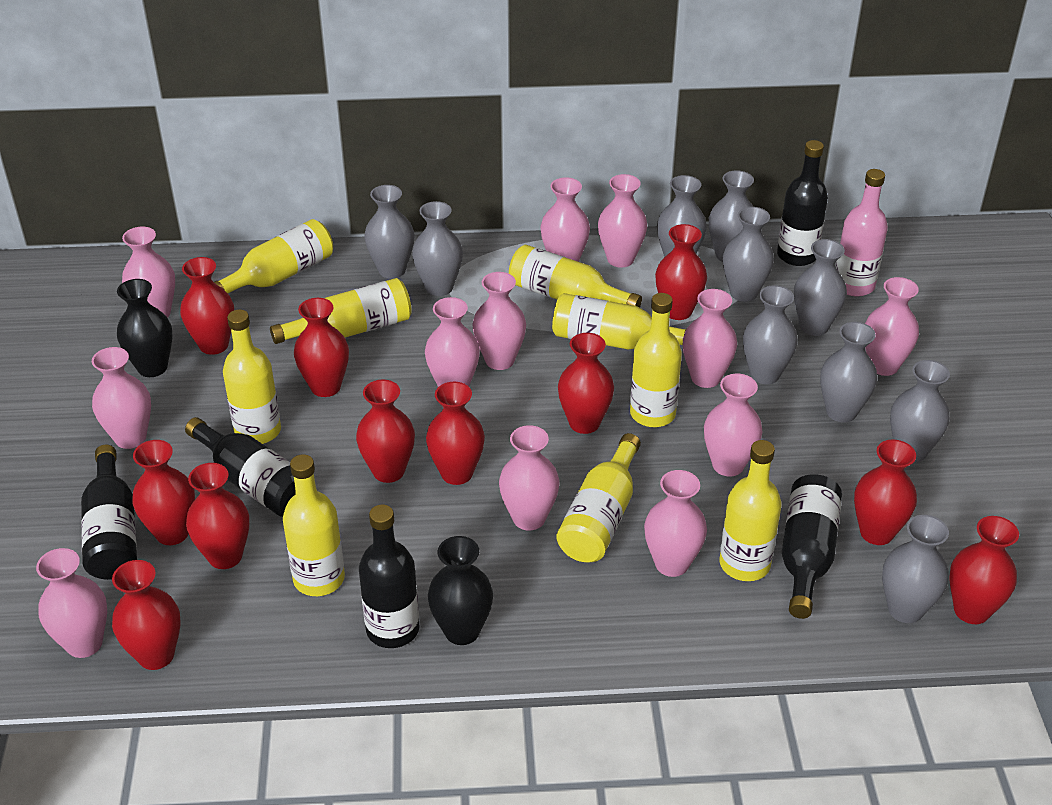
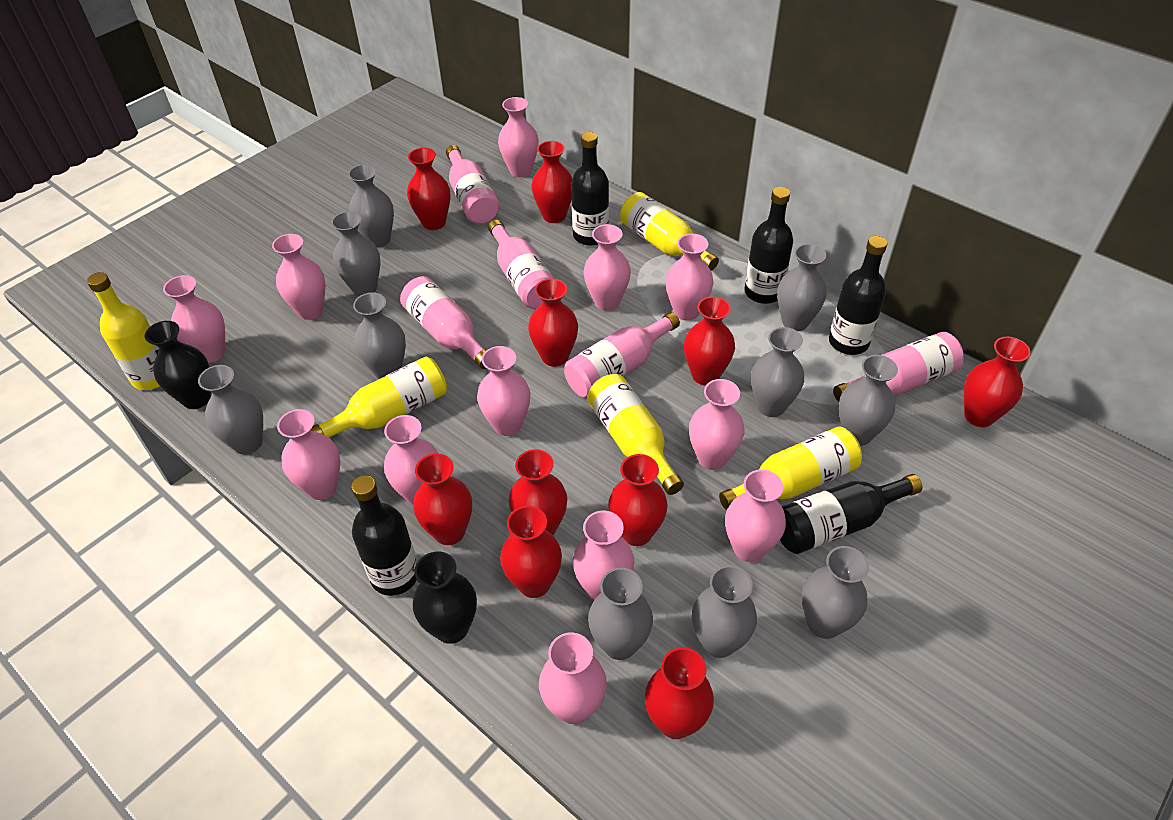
pink bottle: 1 -> 5
red vase: 11 -> 10
yellow bottle: 9 -> 5

